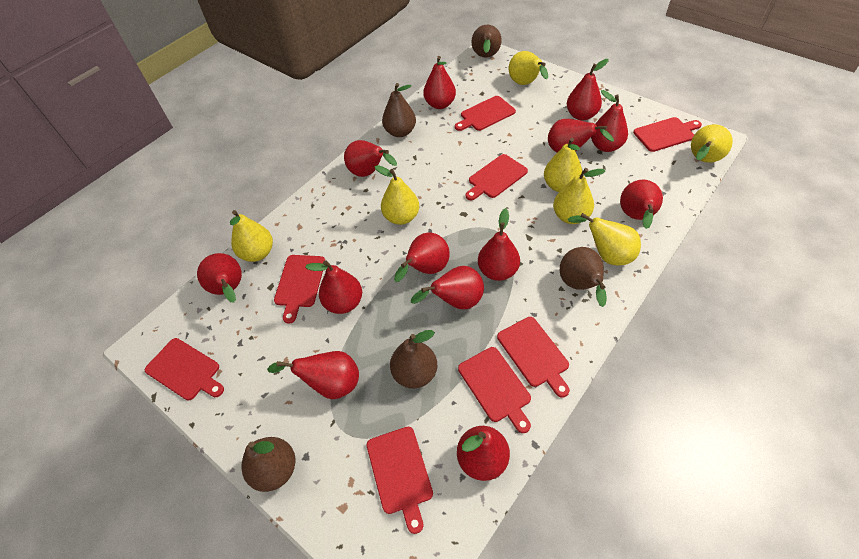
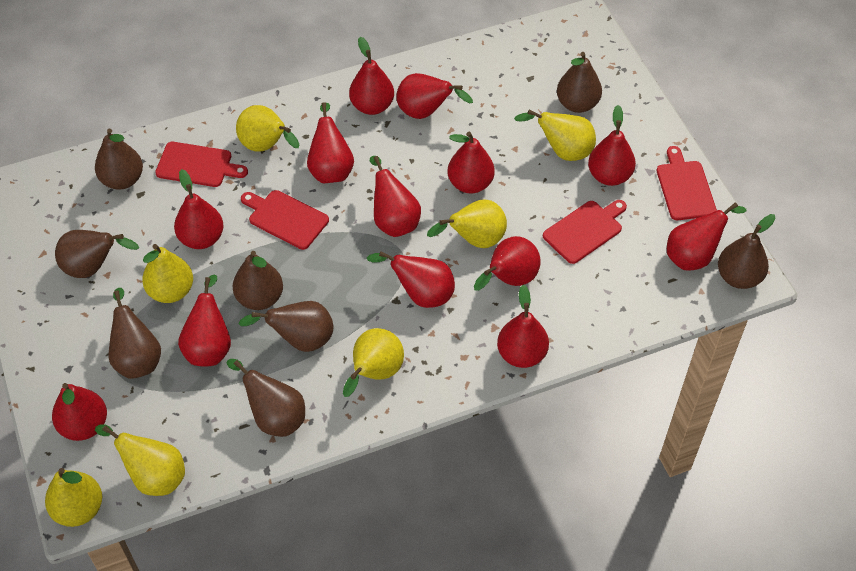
brown pear: 5 -> 8
red cutting board: 8 -> 4

